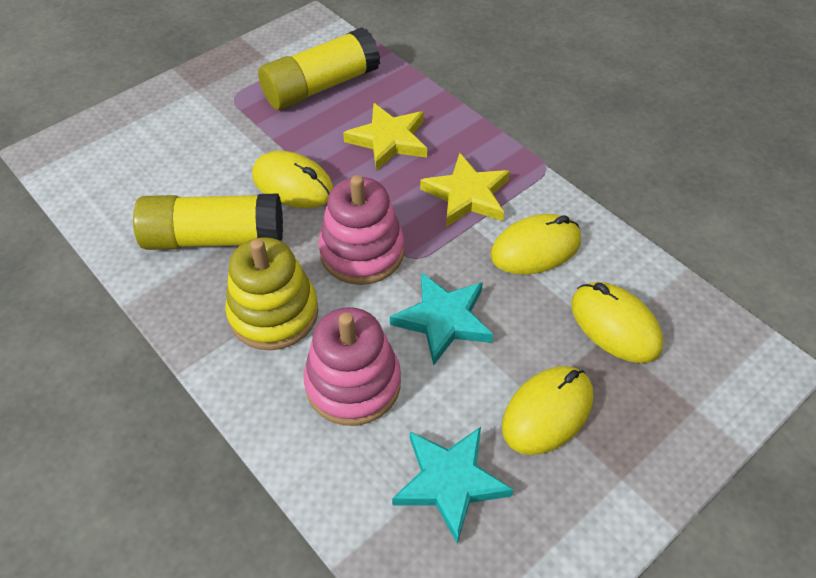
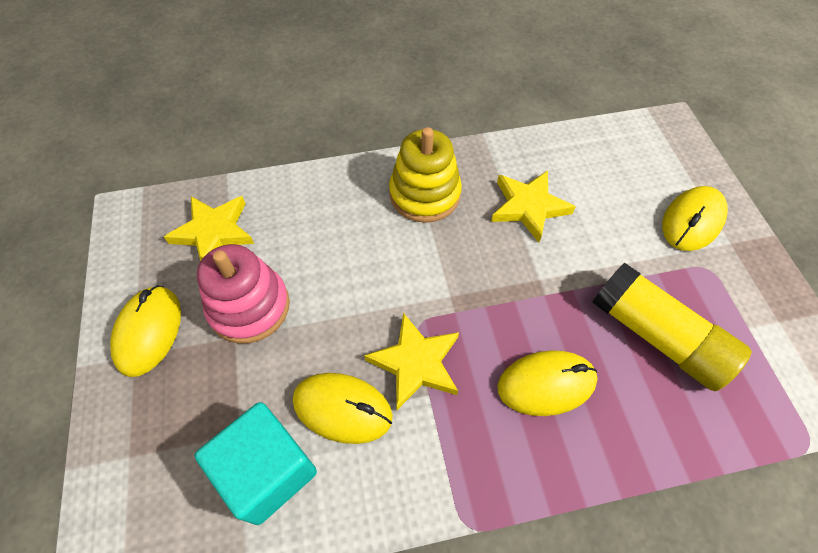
pink stacking toy: 2 -> 1
turquoise cube: 0 -> 1
turquoise star: 2 -> 0
yellow glue stick: 2 -> 1
yellow star: 2 -> 3

